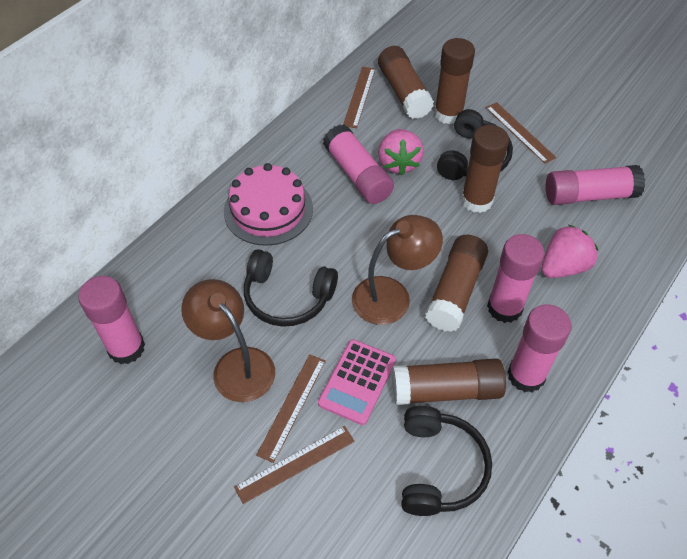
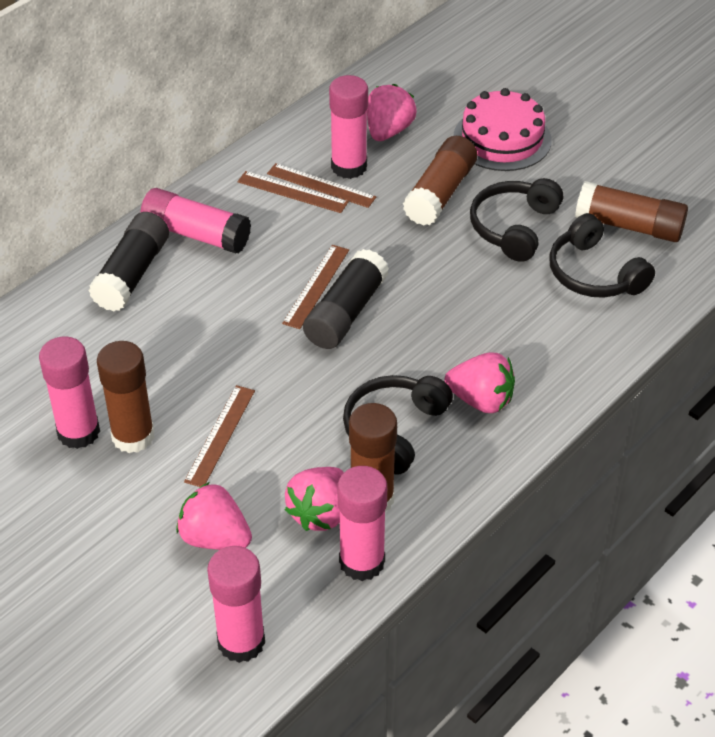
black glue stick: 0 -> 2
brown glue stick: 5 -> 4
brown lamp: 2 -> 0
pink calculator: 1 -> 0
pink strawberry: 2 -> 4

